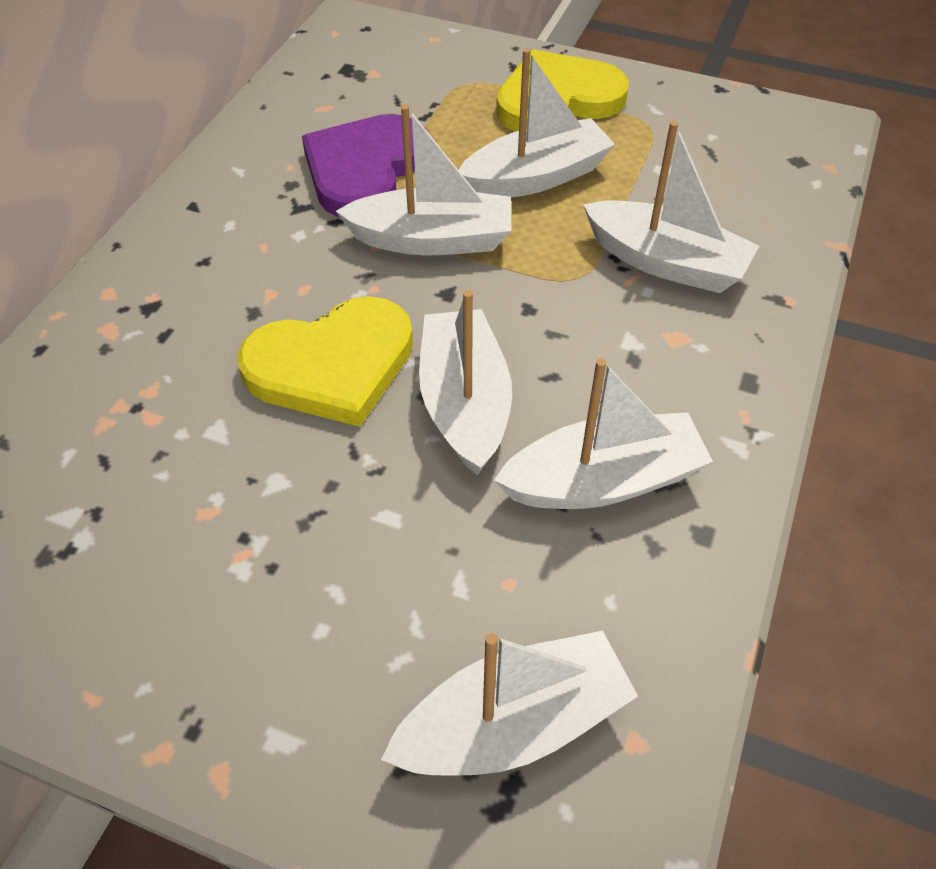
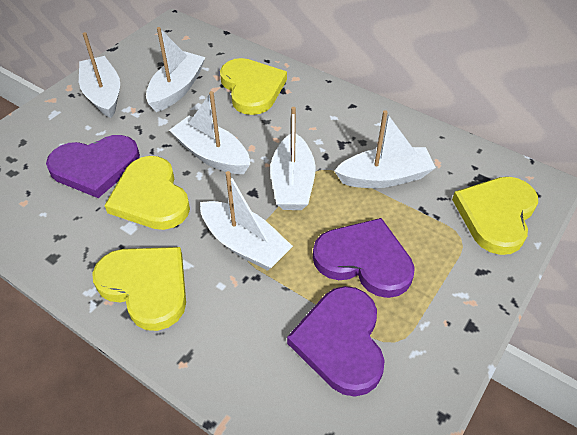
purple heart: 1 -> 3
yellow heart: 2 -> 4

